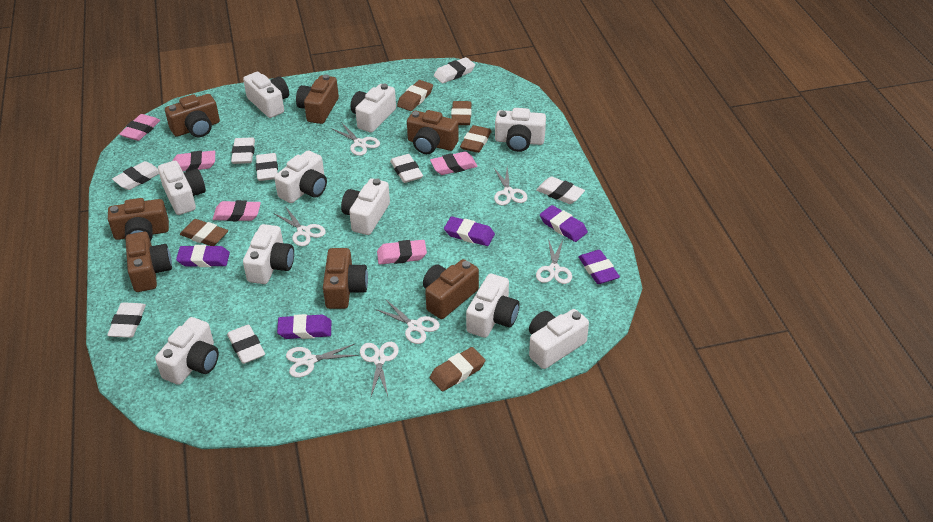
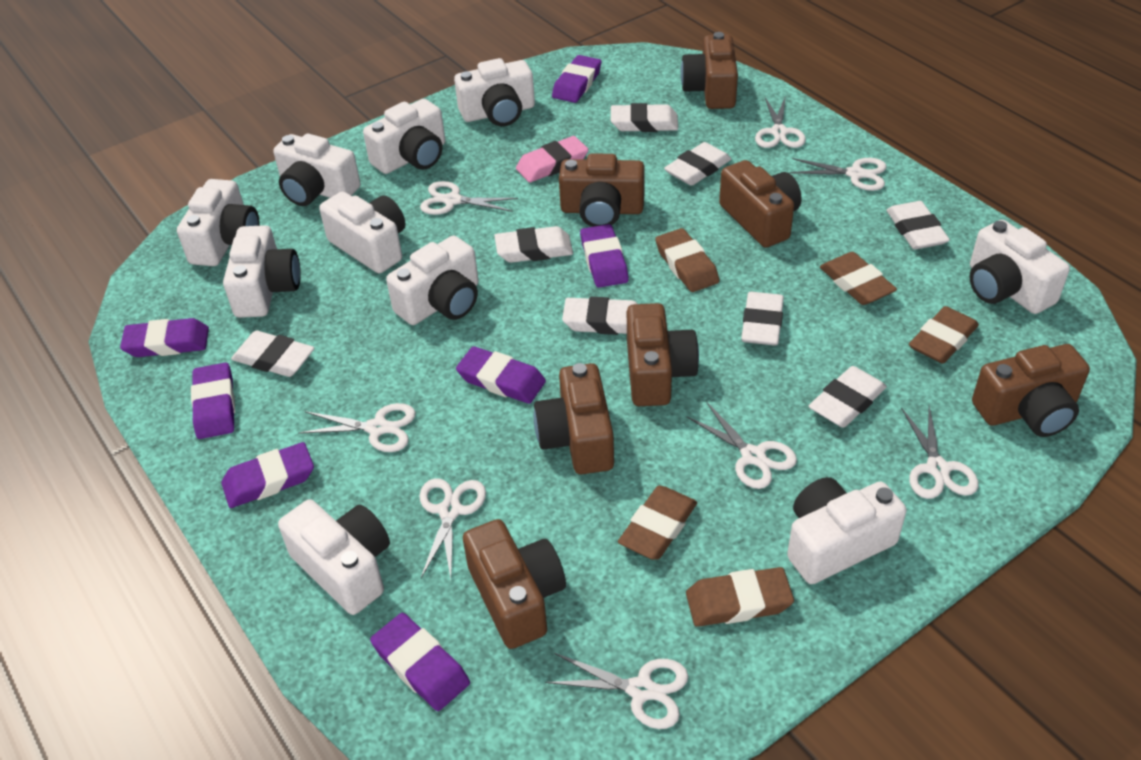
pink eraser: 5 -> 1
purple eraser: 5 -> 7
white scissors: 7 -> 8

